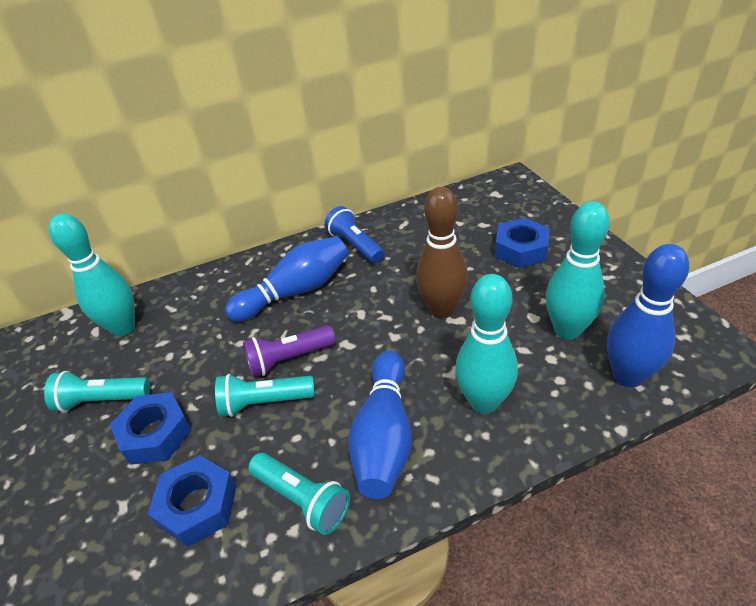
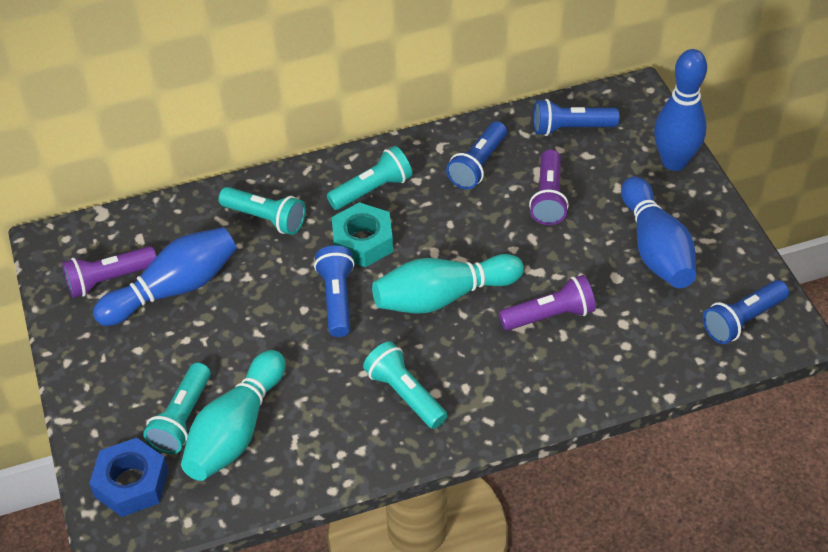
blue flashlight: 1 -> 4
blue nut: 3 -> 1
brown bowling pin: 1 -> 0
purple flashlight: 1 -> 3
turquoise bowling pin: 3 -> 2
turquoise flashlight: 3 -> 4
turquoise nut: 0 -> 1

